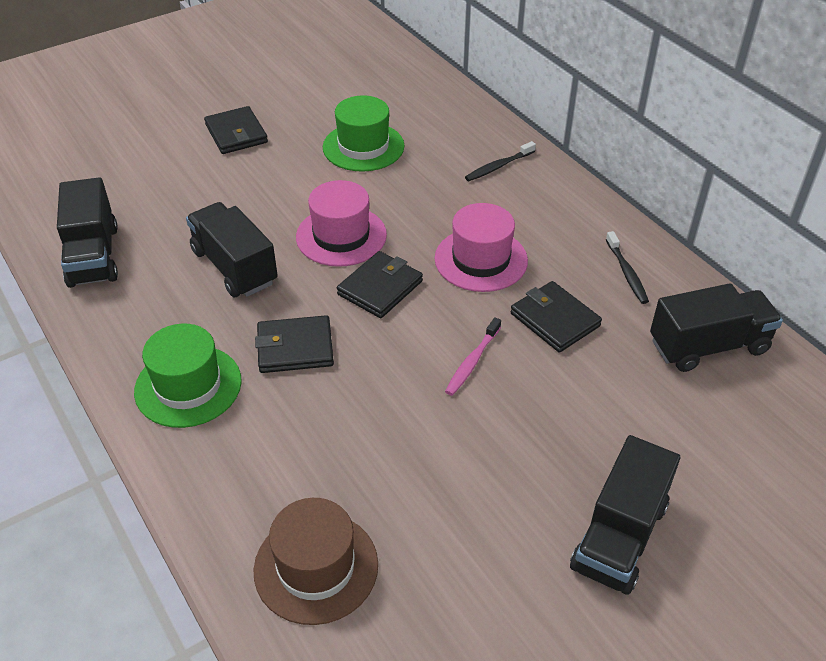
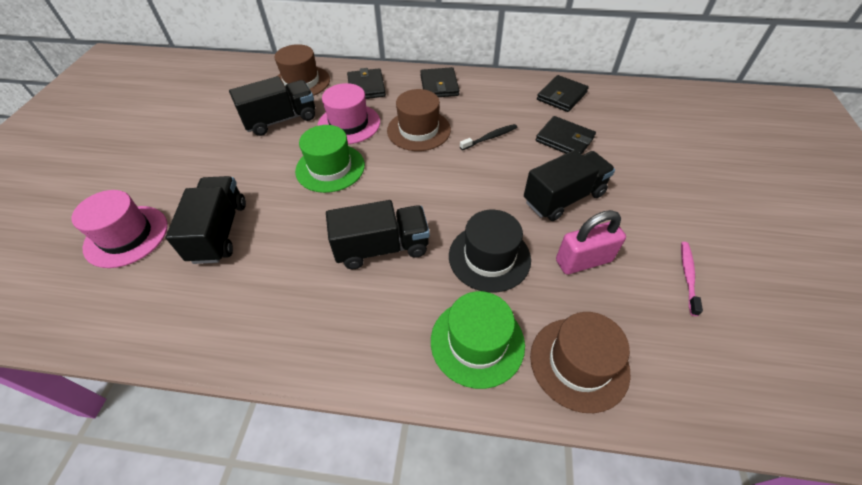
black hat: 0 -> 1
black toothbrush: 2 -> 1
brown hat: 1 -> 3
pink padlock: 0 -> 1

